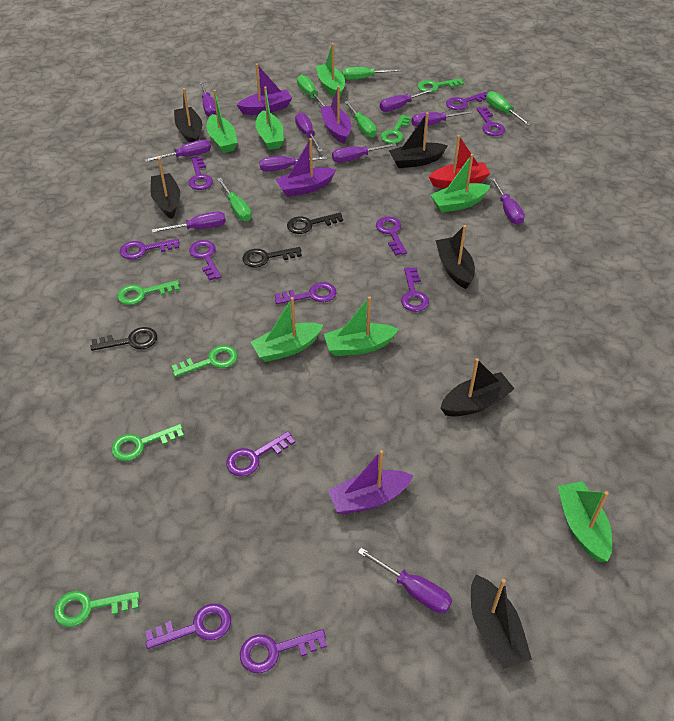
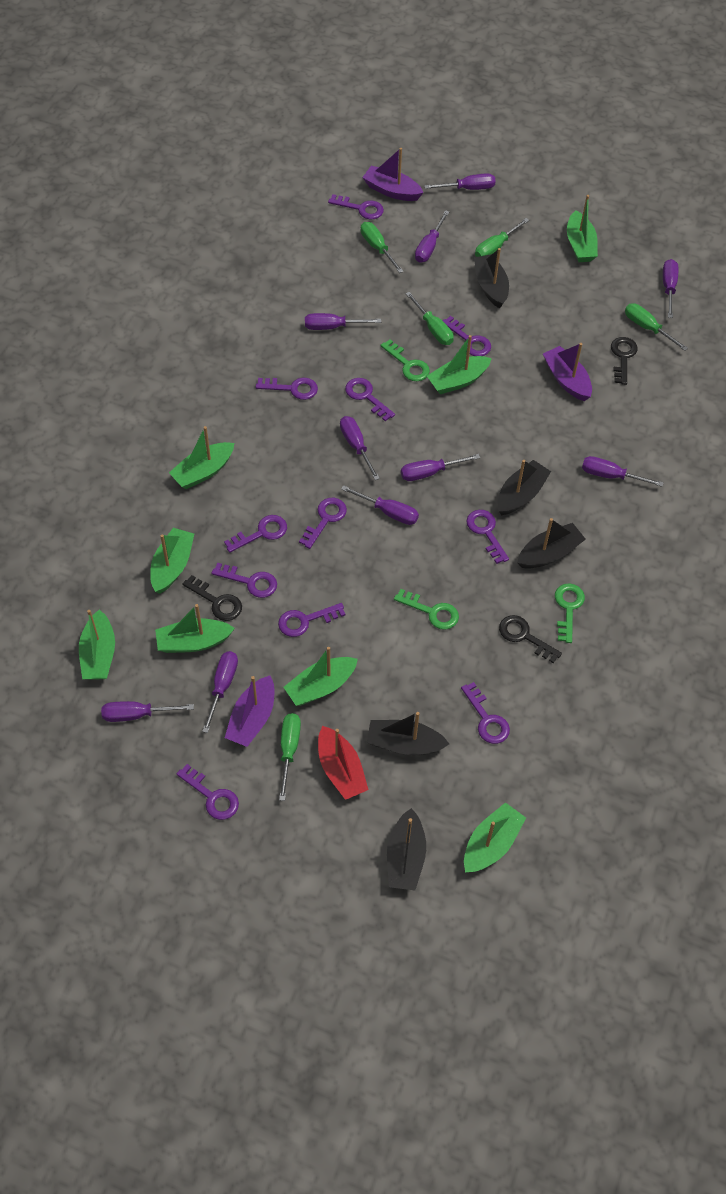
black boat: 6 -> 5
green boat: 7 -> 8
green key: 6 -> 3
purple boat: 4 -> 3

